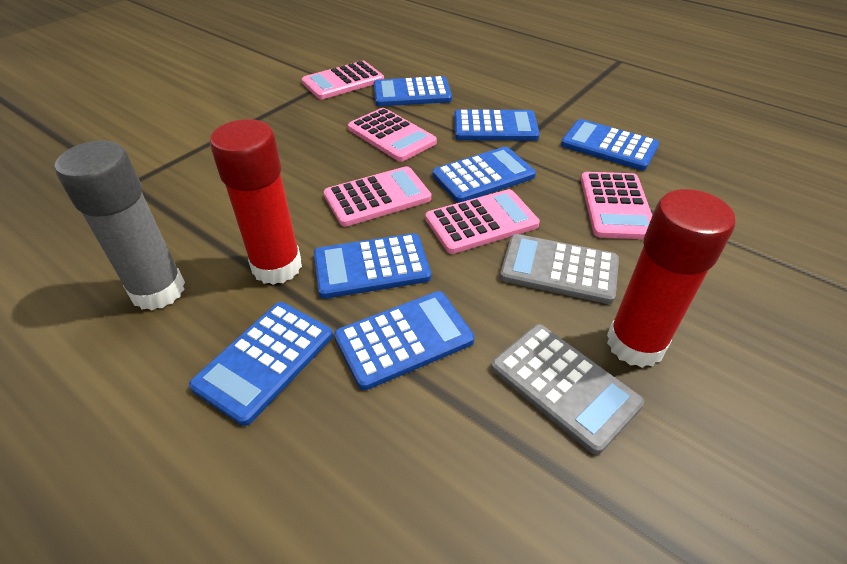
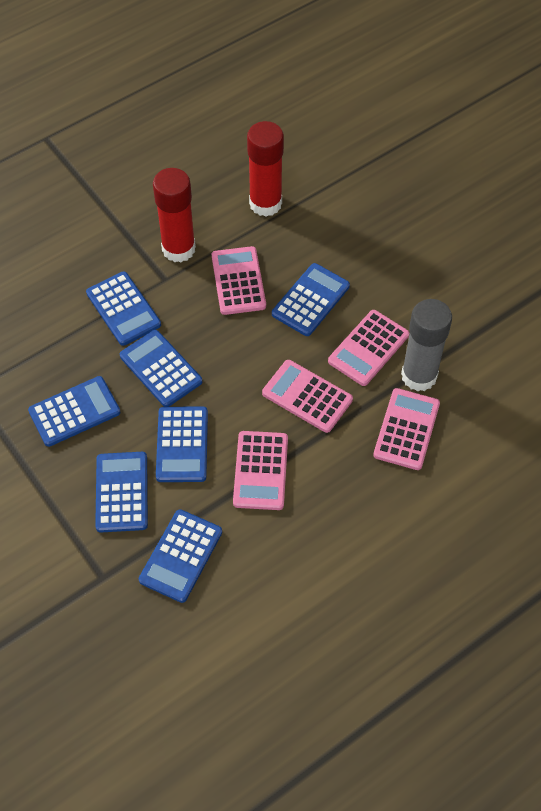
grey calculator: 2 -> 0

